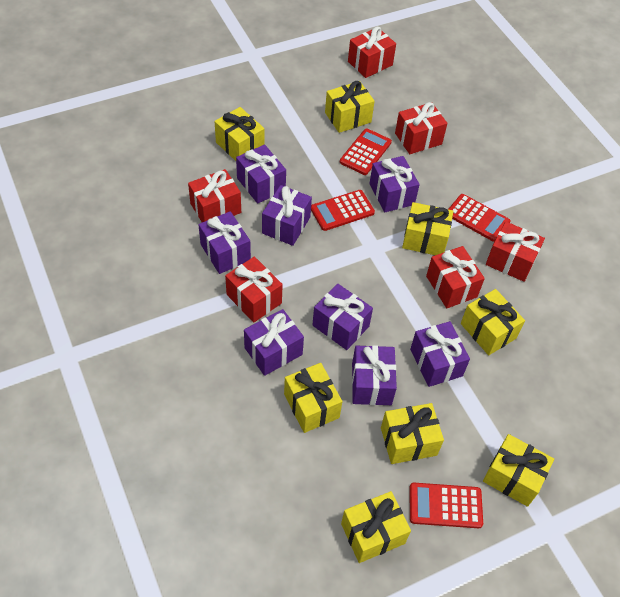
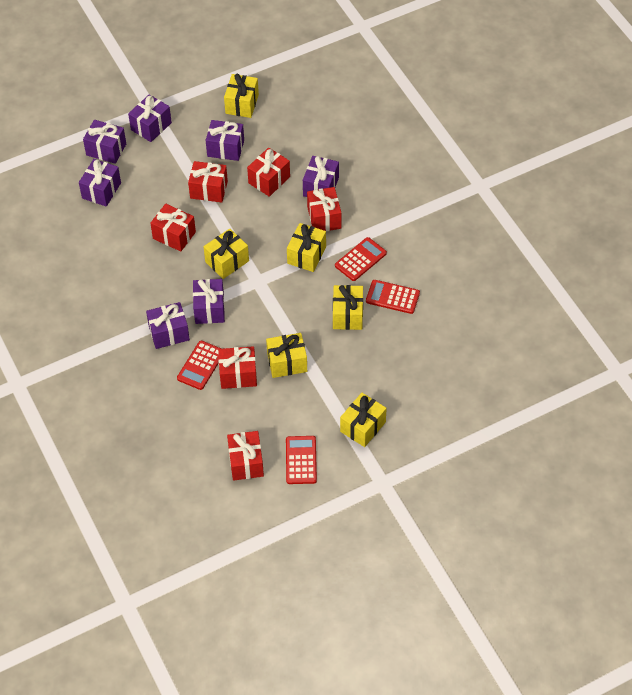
purple gift: 8 -> 7
yellow gift: 8 -> 6

